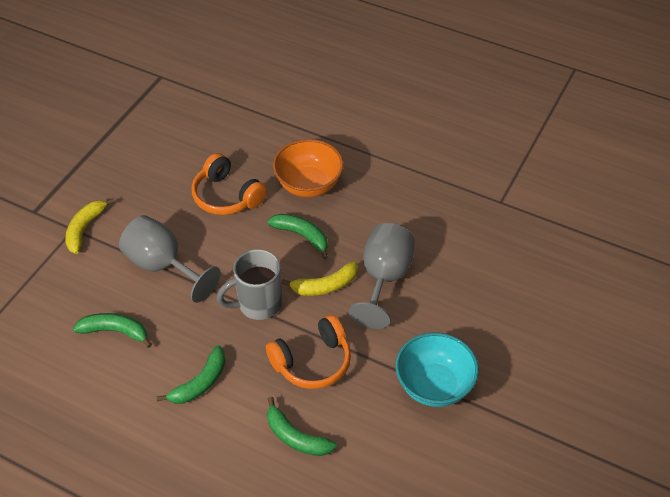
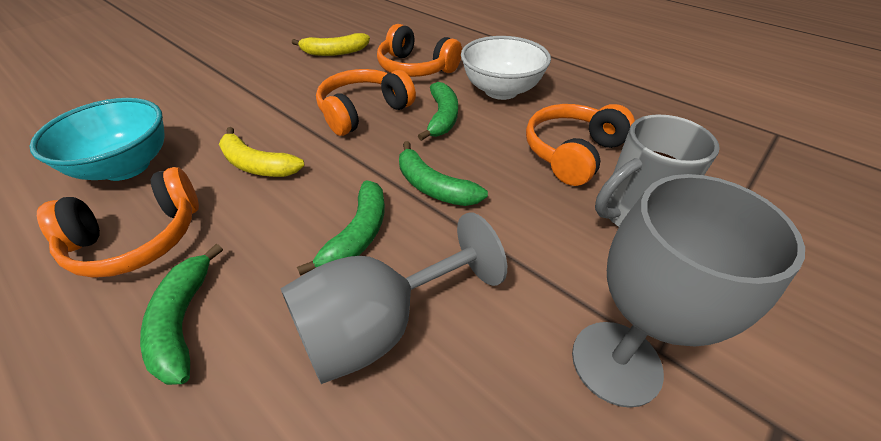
orange bowl: 1 -> 0
orange headphones: 2 -> 4
white bowl: 0 -> 1

